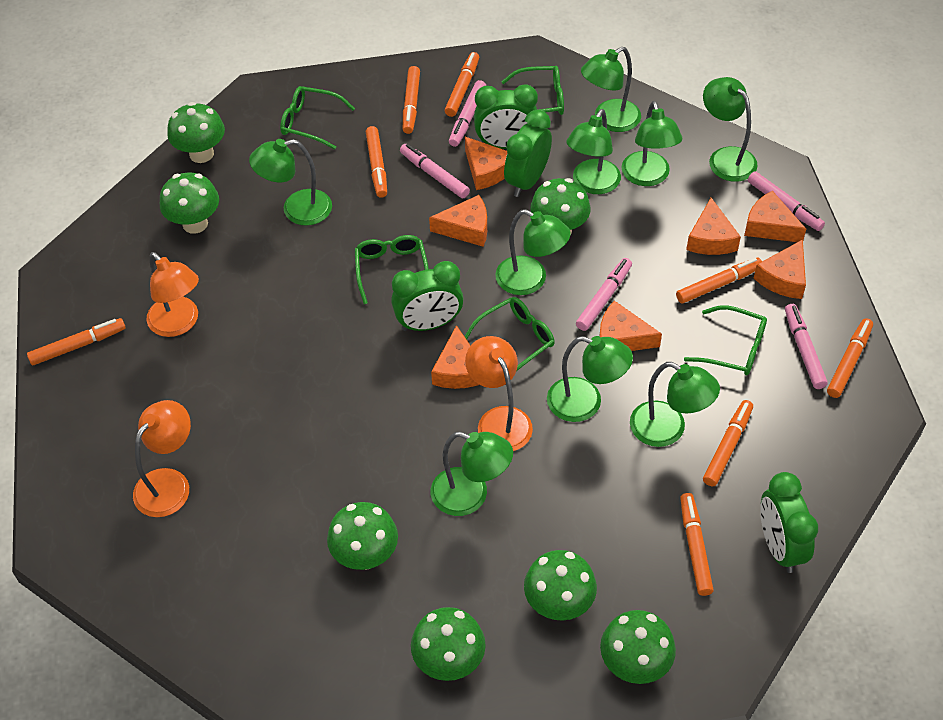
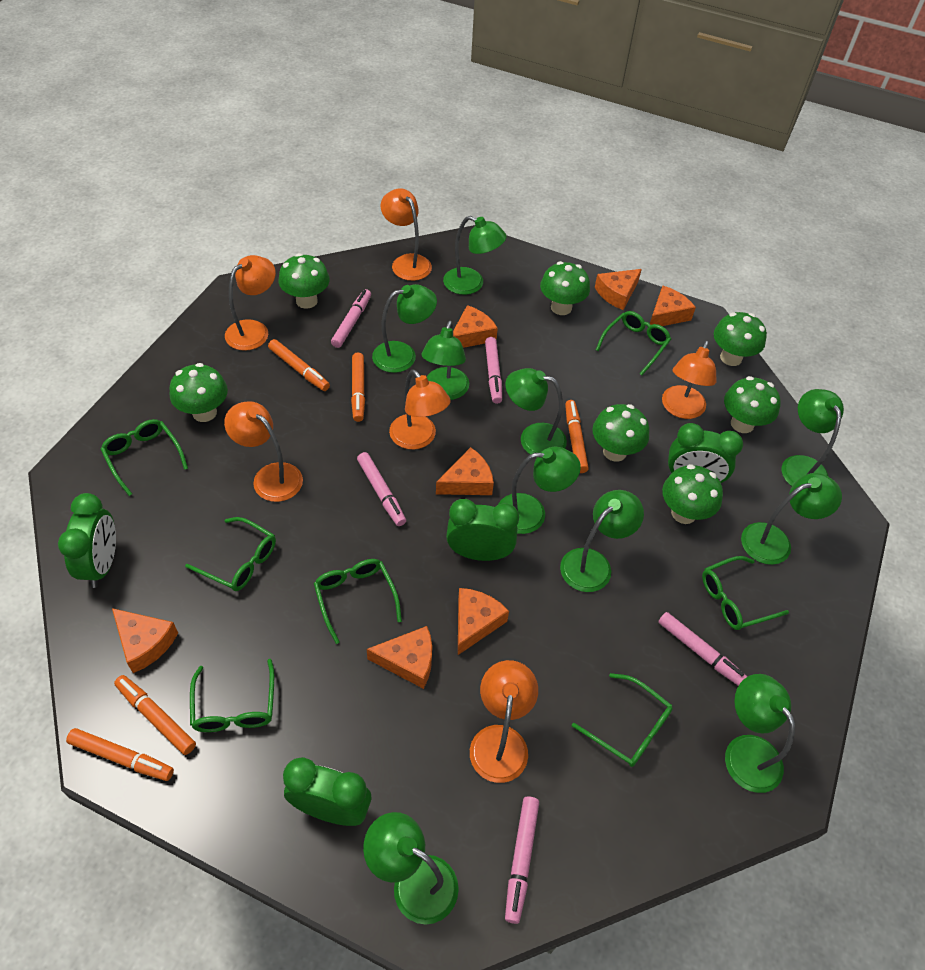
green glasses: 5 -> 7
green lamp: 9 -> 10
orange lamp: 3 -> 6
orange marker: 8 -> 5

